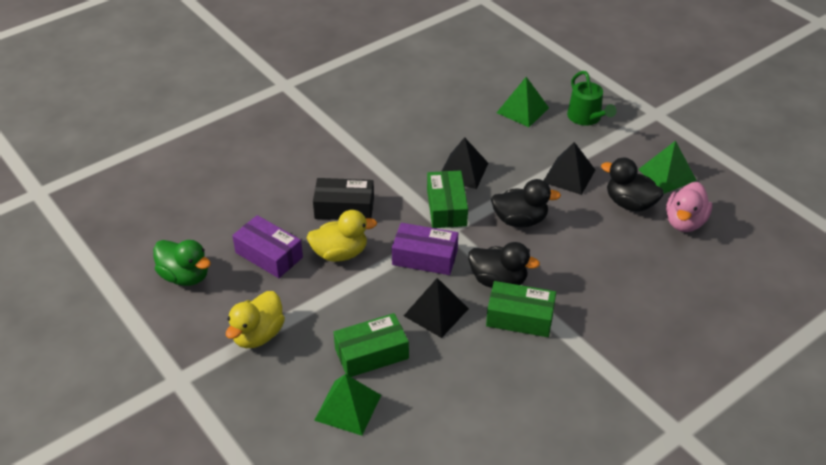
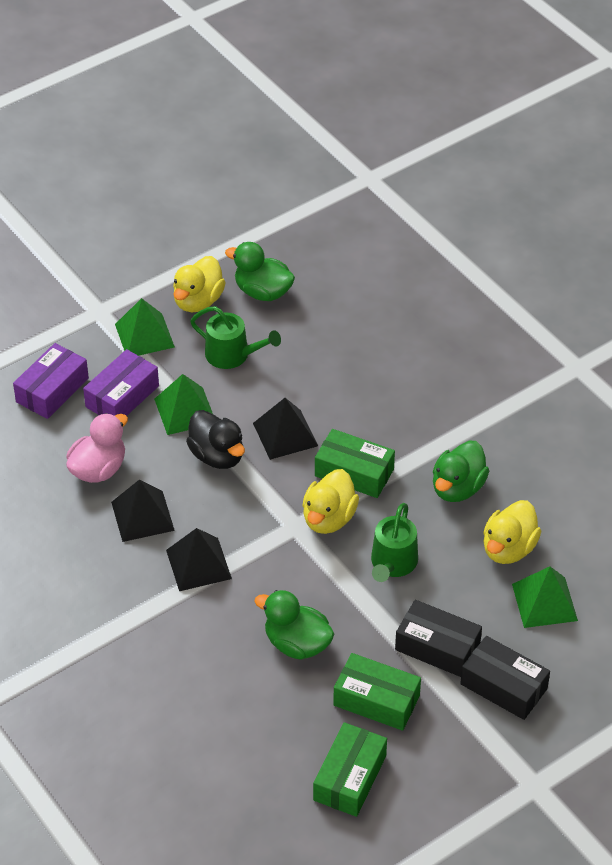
black box: 1 -> 2
black duck: 3 -> 1
green duck: 1 -> 3
green watering can: 1 -> 2
yellow duck: 2 -> 3

